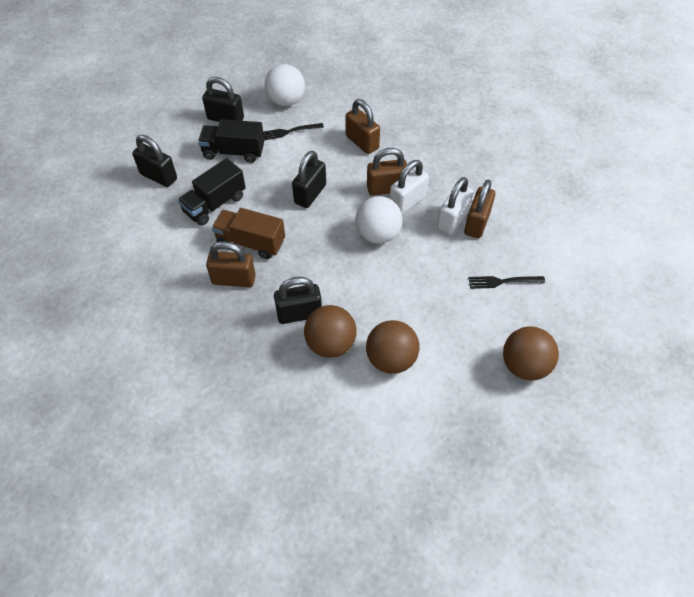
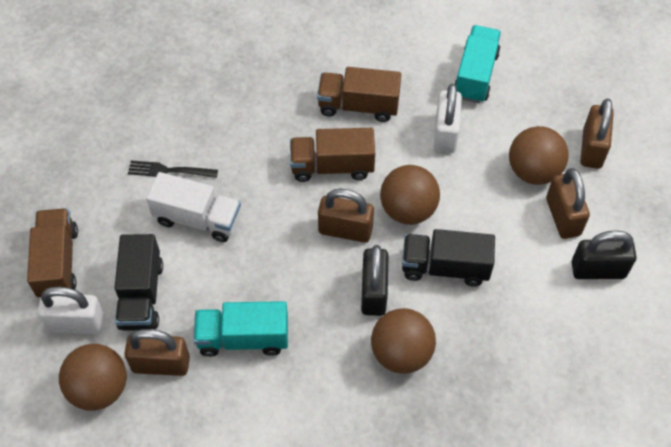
black fork: 2 -> 1
black padlock: 4 -> 2
brown ball: 3 -> 4
brown truck: 1 -> 3
turquoise truck: 0 -> 2
white ball: 2 -> 0
white truck: 0 -> 1

